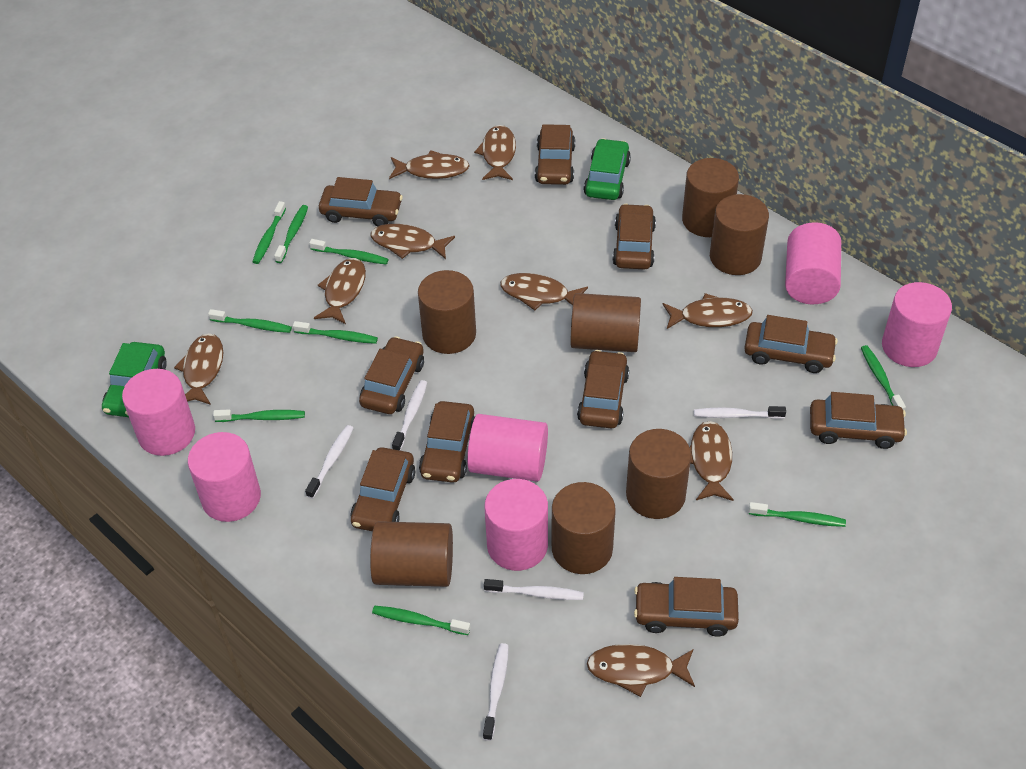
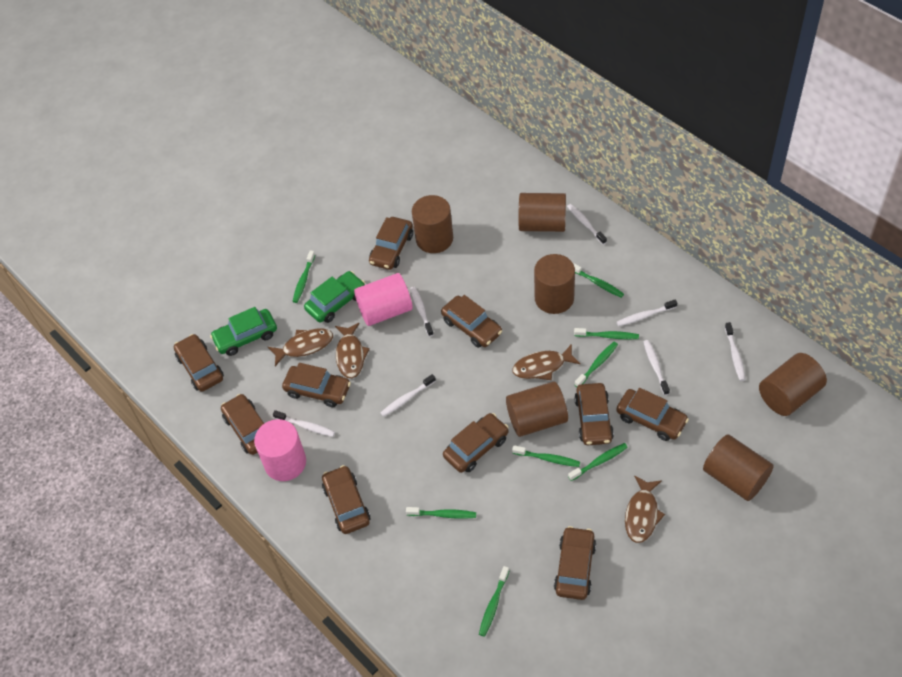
brown cylinder: 7 -> 6
brown fish: 9 -> 4
green toothbrush: 9 -> 8
pink cylinder: 6 -> 2
white toothbrush: 5 -> 7

